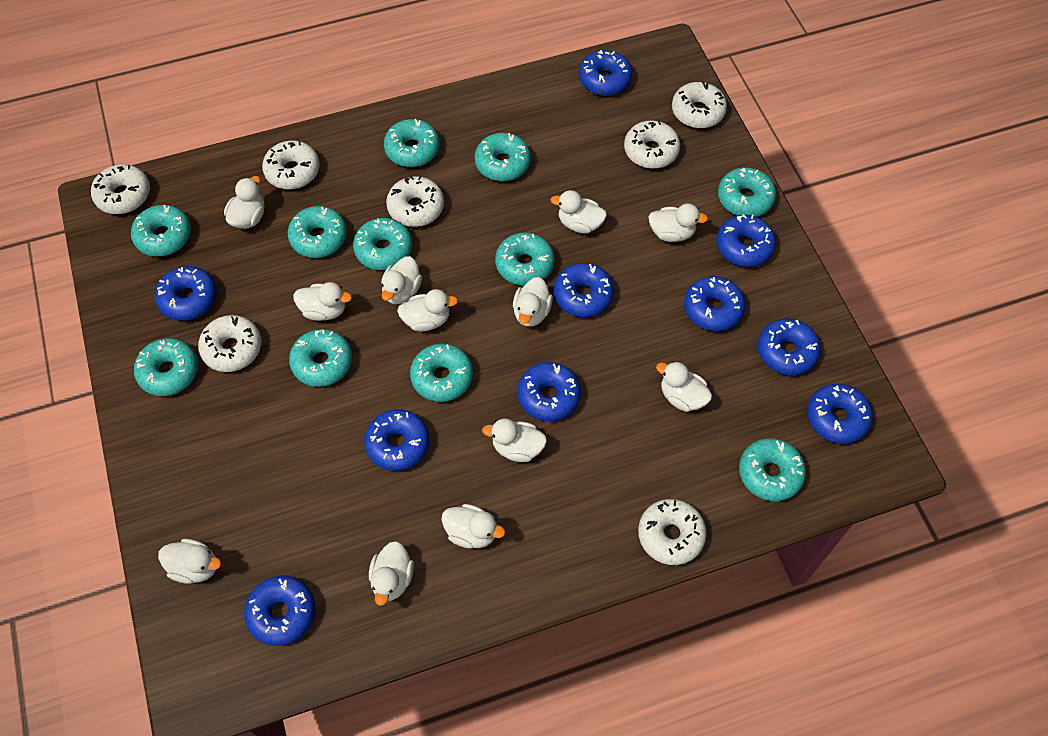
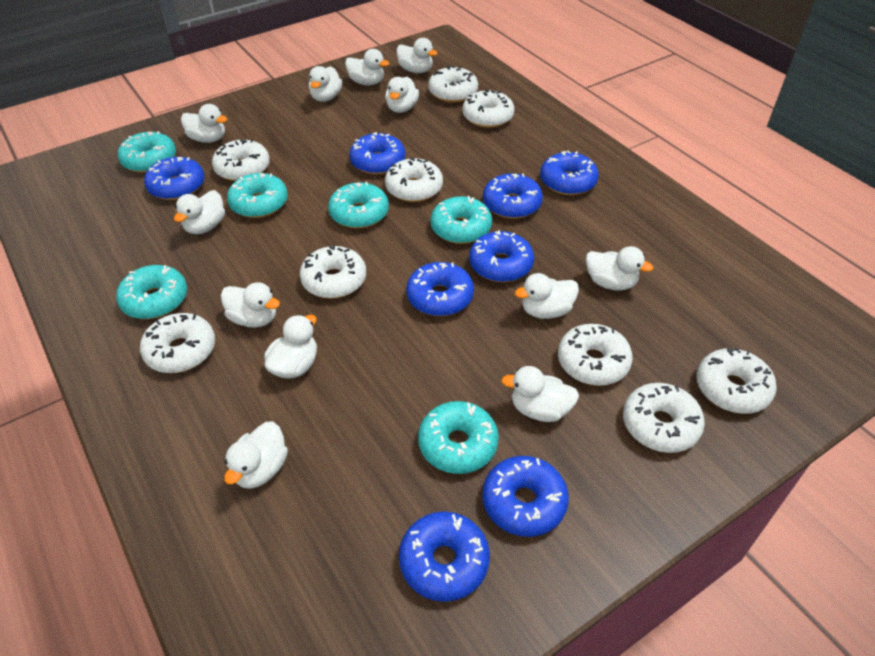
blue donut: 10 -> 8
turquoise donut: 11 -> 6
white donut: 7 -> 9

